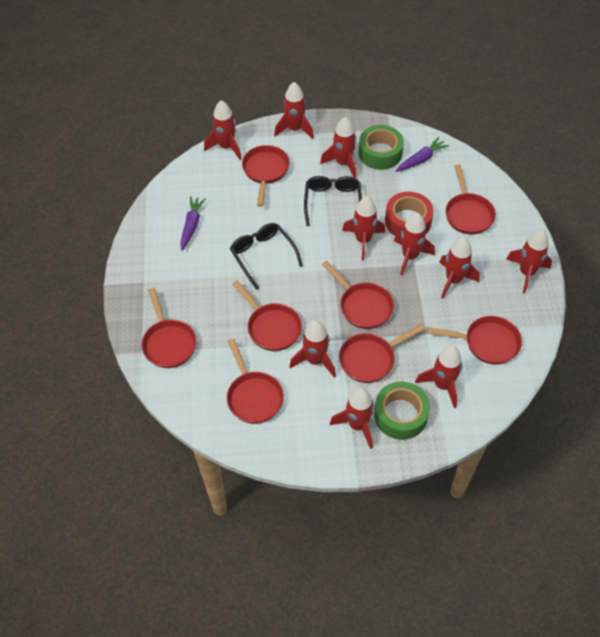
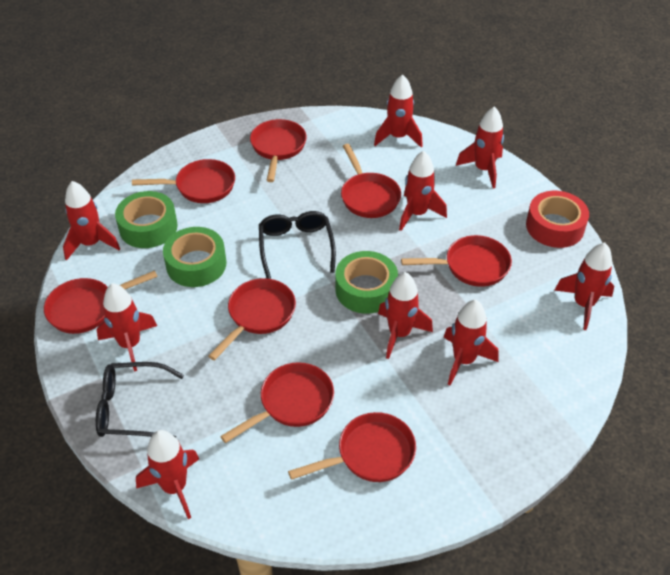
green tape: 2 -> 3
purple carrot: 2 -> 0
red rocket: 10 -> 9

